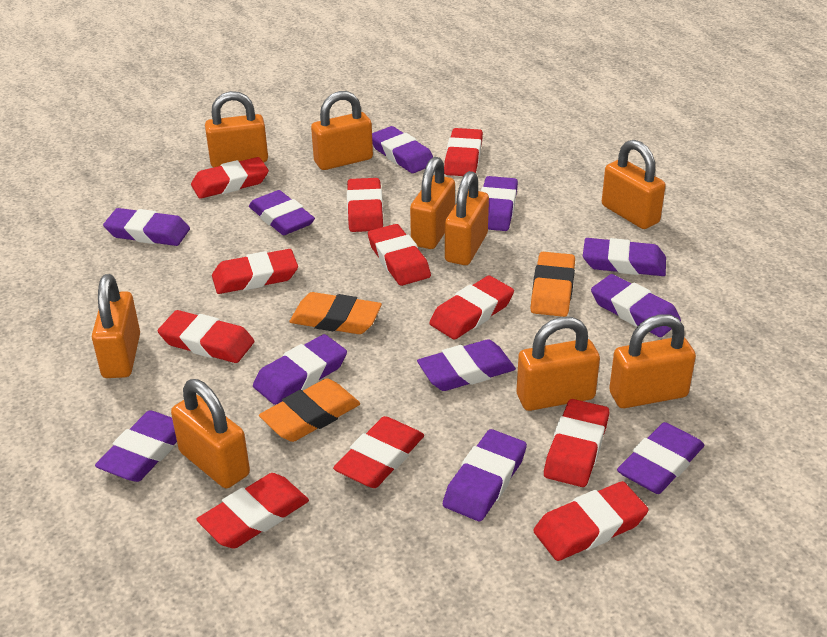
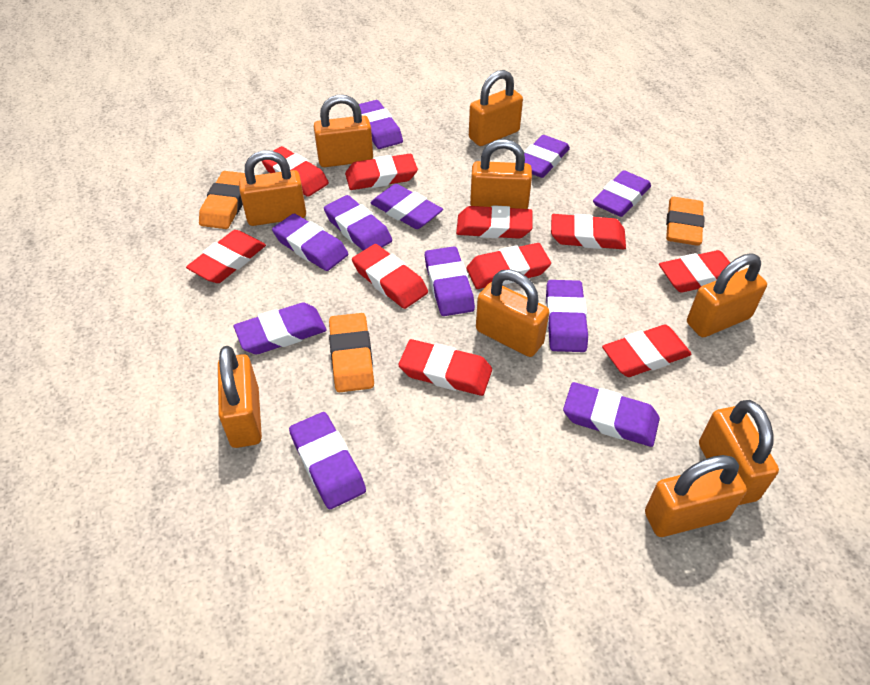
red eraser: 11 -> 10

